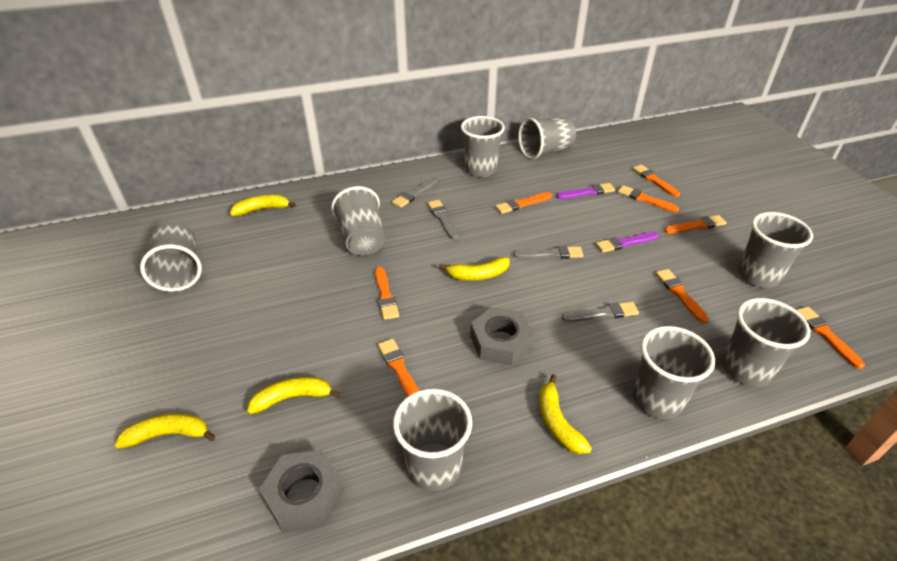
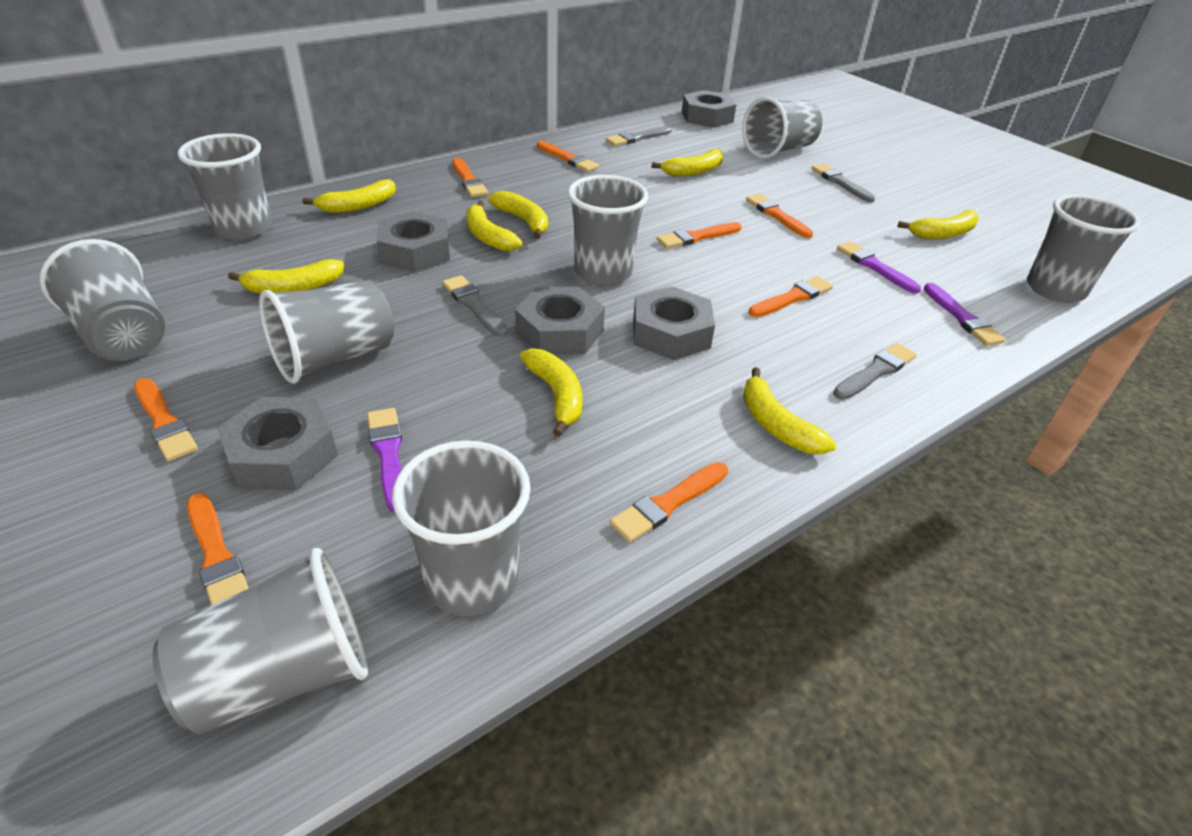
grey nut: 2 -> 5
purple brush: 2 -> 3
yellow banana: 5 -> 8

